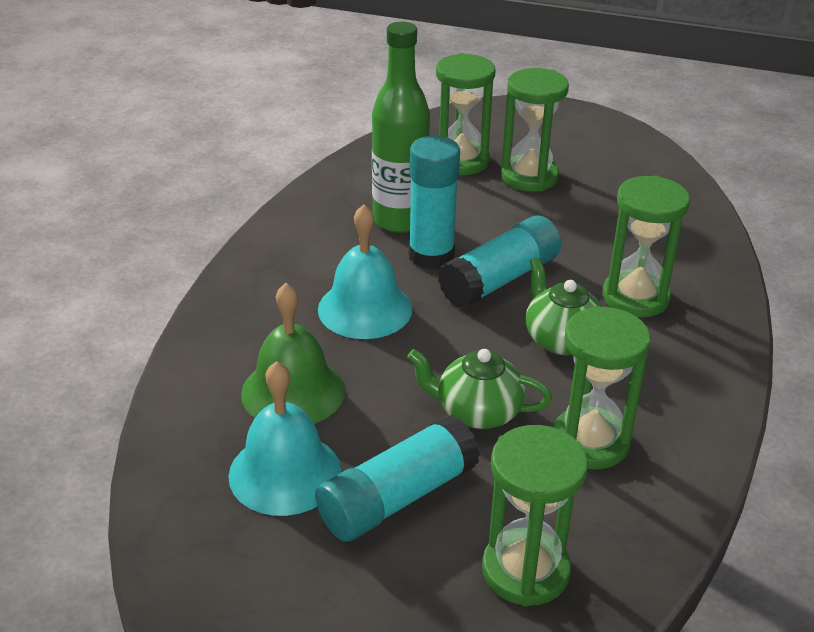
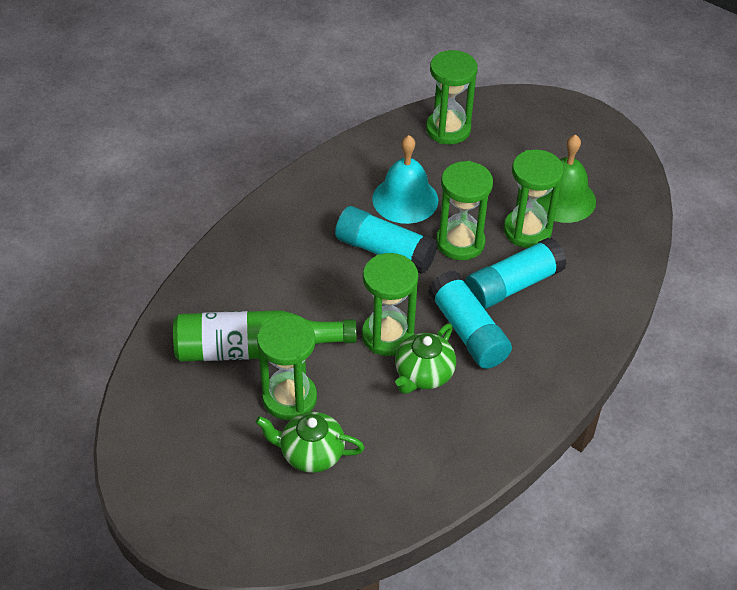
turquoise bell: 2 -> 1

